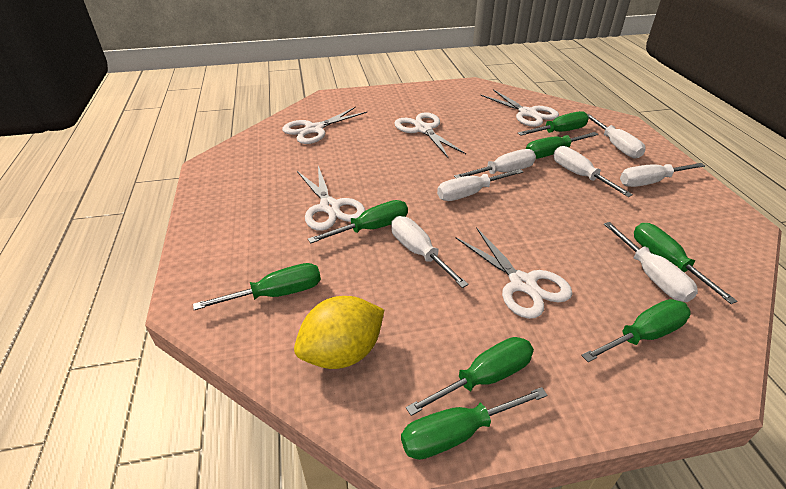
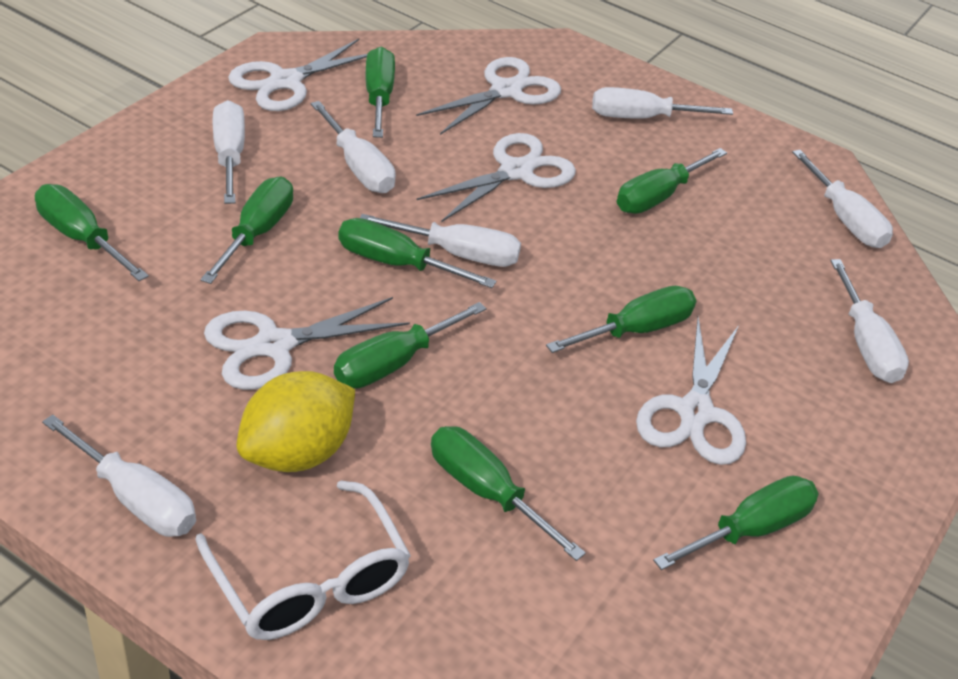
green screwdriver: 8 -> 9
white glasses: 0 -> 1

